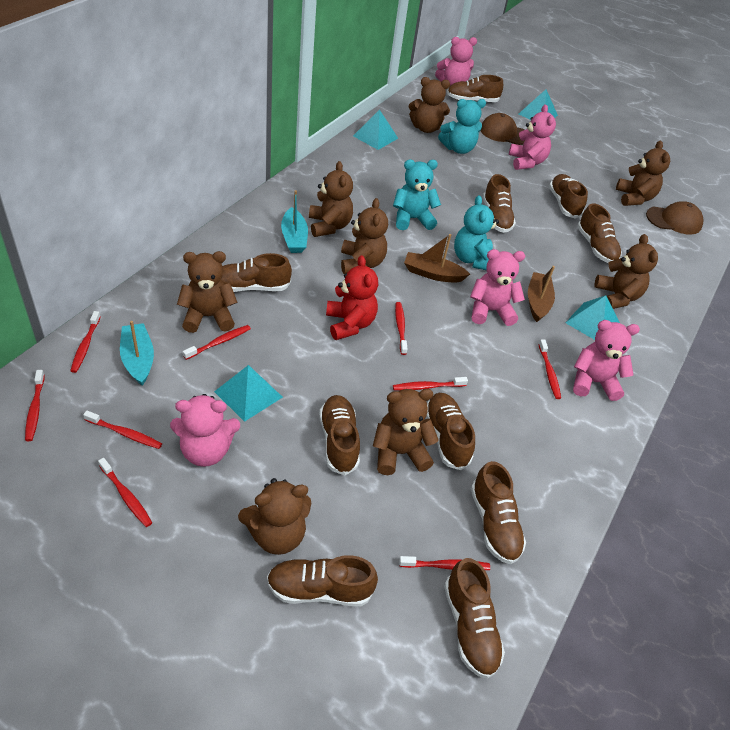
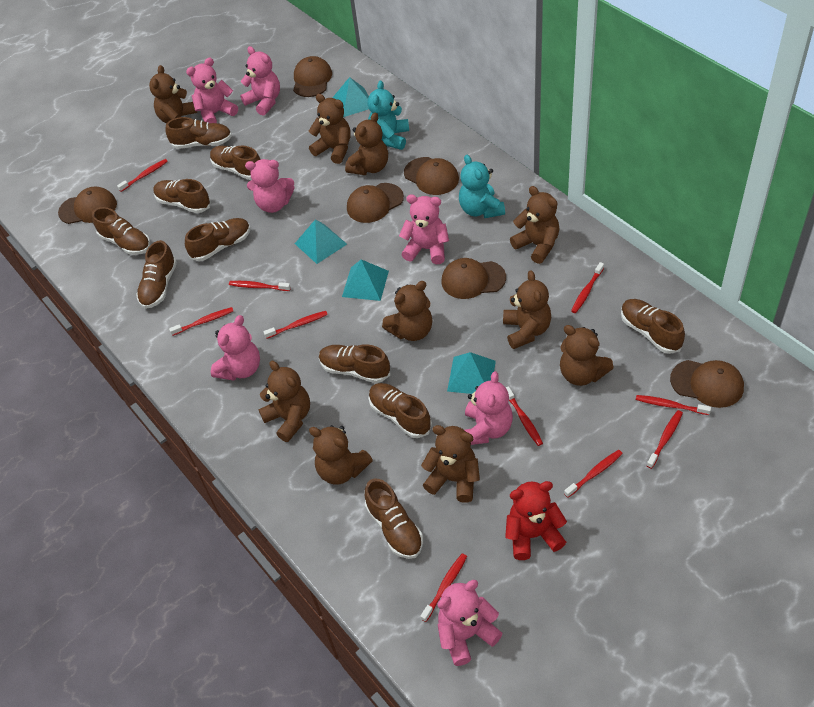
brown boat: 2 -> 0
brown cap: 2 -> 6
brown teddy bear: 8 -> 10
pink teddy bear: 5 -> 7
red toothbrush: 9 -> 10
turquoise boat: 2 -> 0
turquoise teddy bear: 3 -> 2

